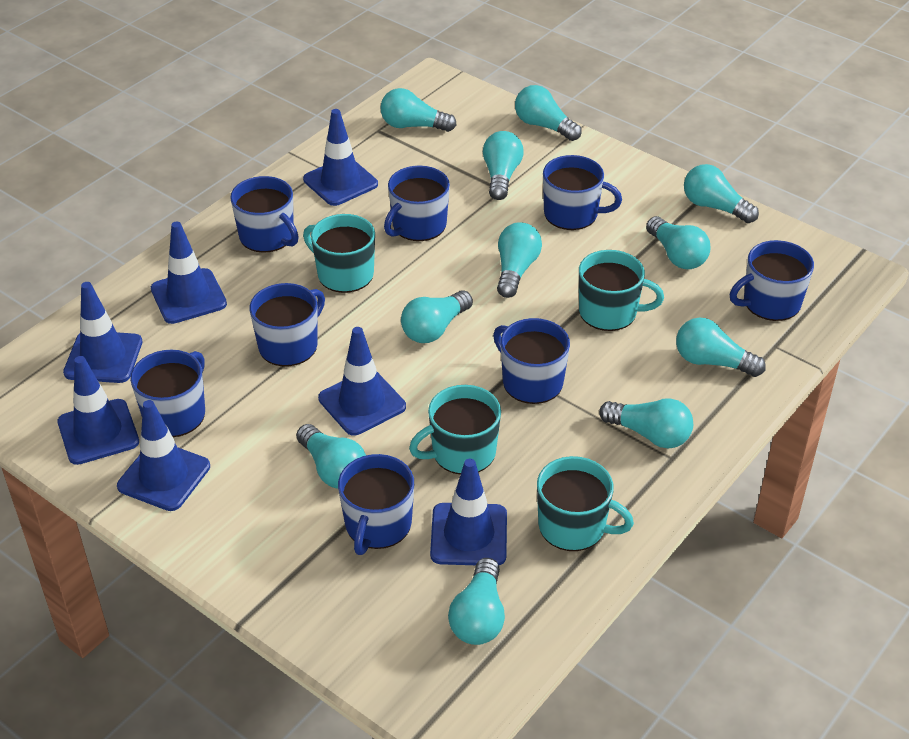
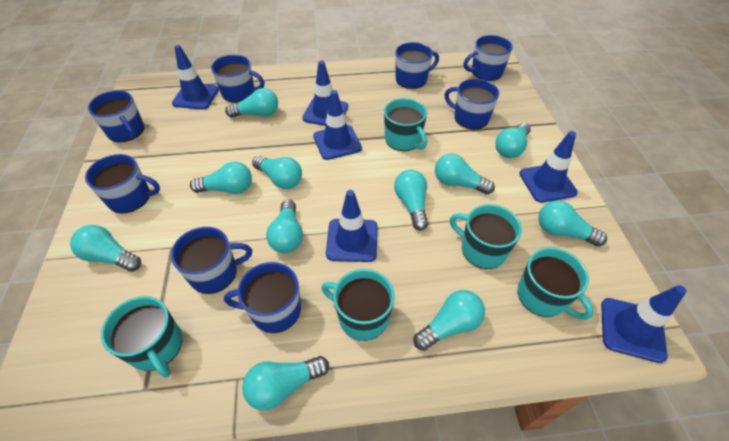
blue traffic cone: 7 -> 6
turquoise mug: 4 -> 5

